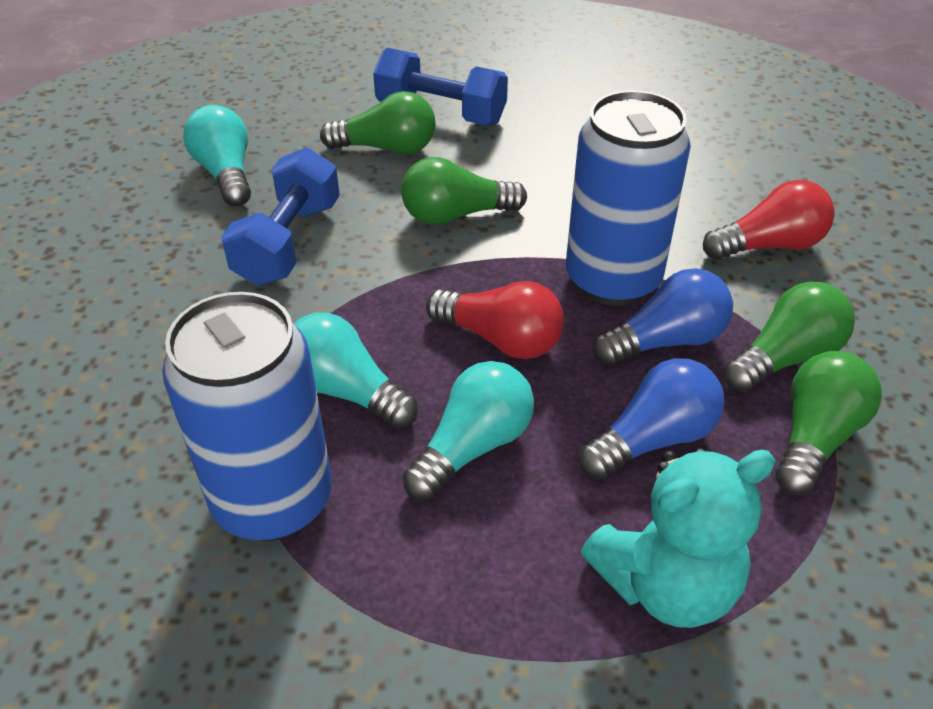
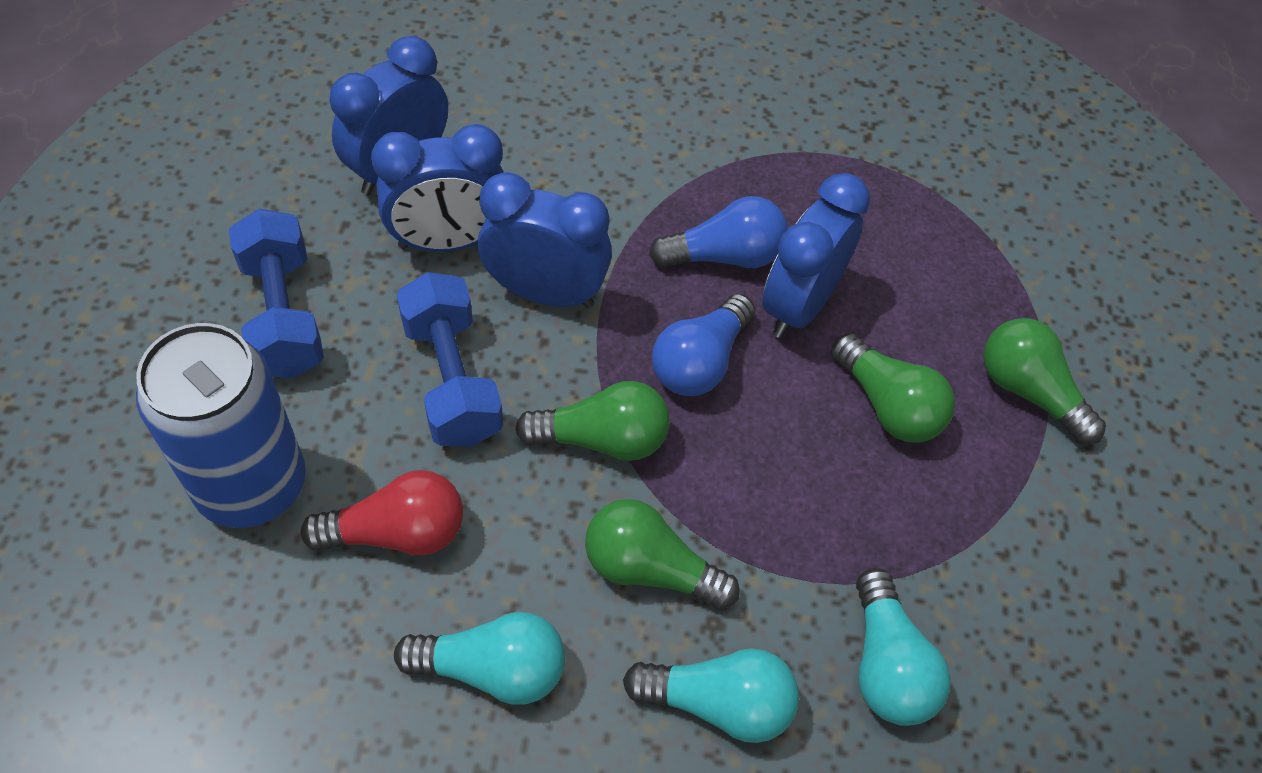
blue can: 2 -> 1
blue clock: 0 -> 4
red light bulb: 2 -> 1
turquoise teddy bear: 1 -> 0

